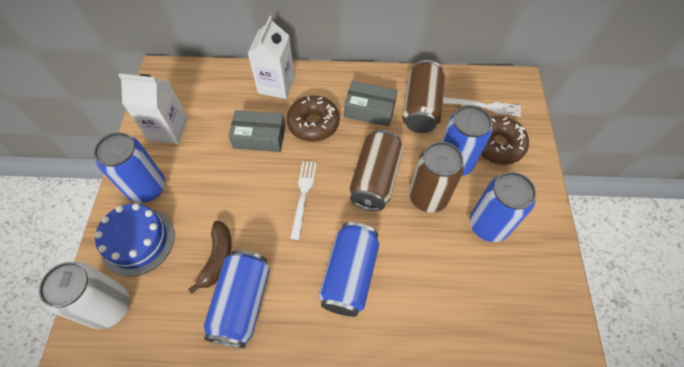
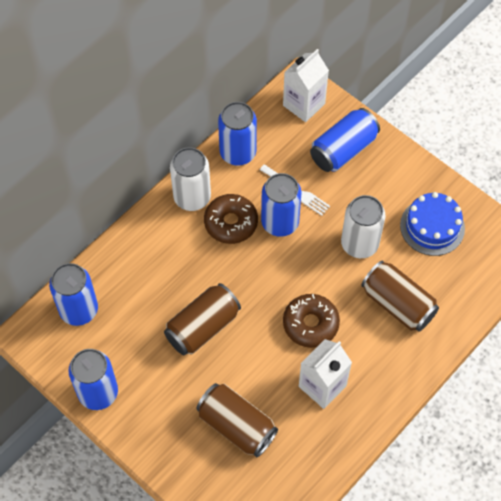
brown banana: 1 -> 0
grey box: 2 -> 0
white can: 1 -> 2
white fork: 2 -> 1

